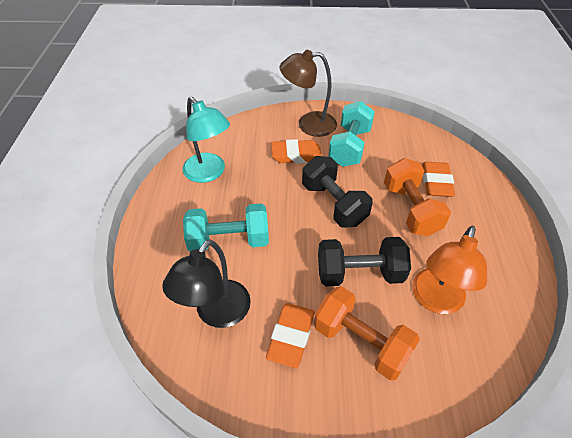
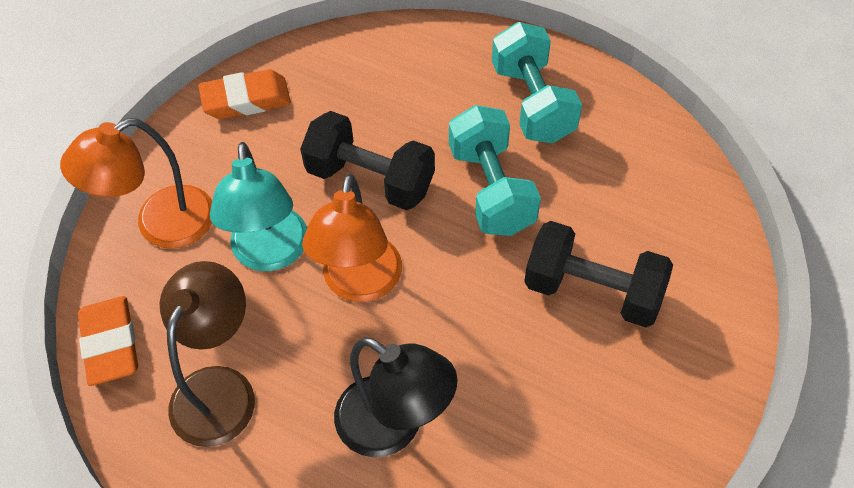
orange dumbbell: 2 -> 0
orange eraser: 3 -> 2
orange lamp: 1 -> 2

